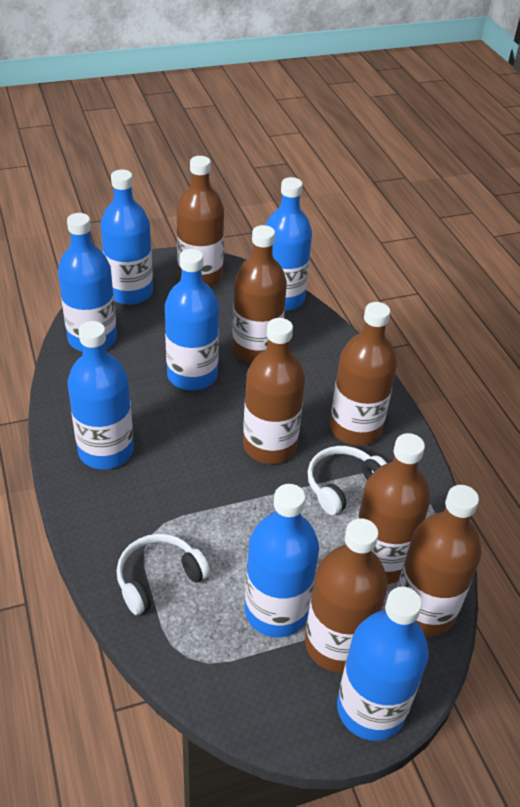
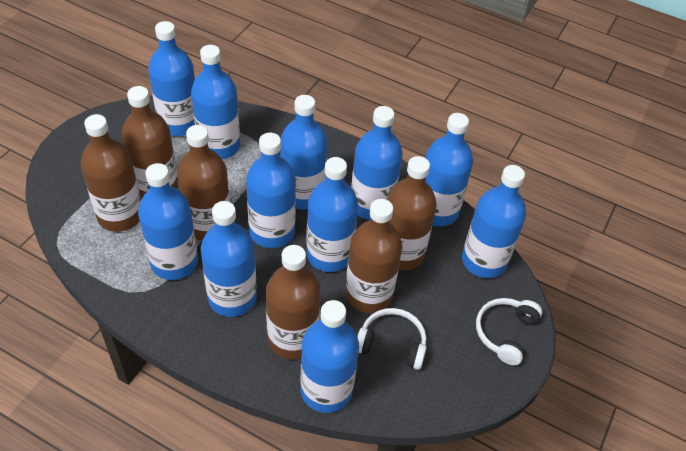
blue bottle: 7 -> 11
brown bottle: 7 -> 6

